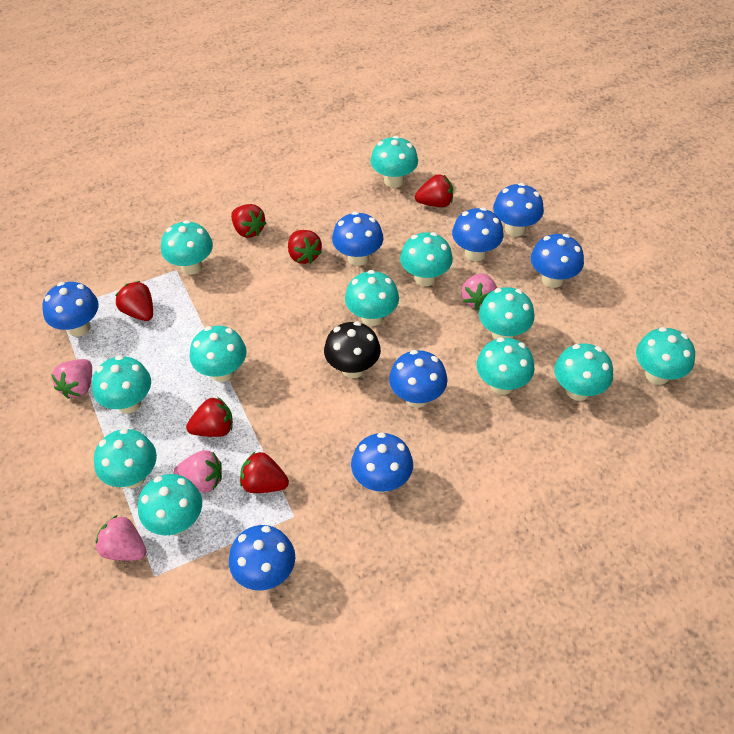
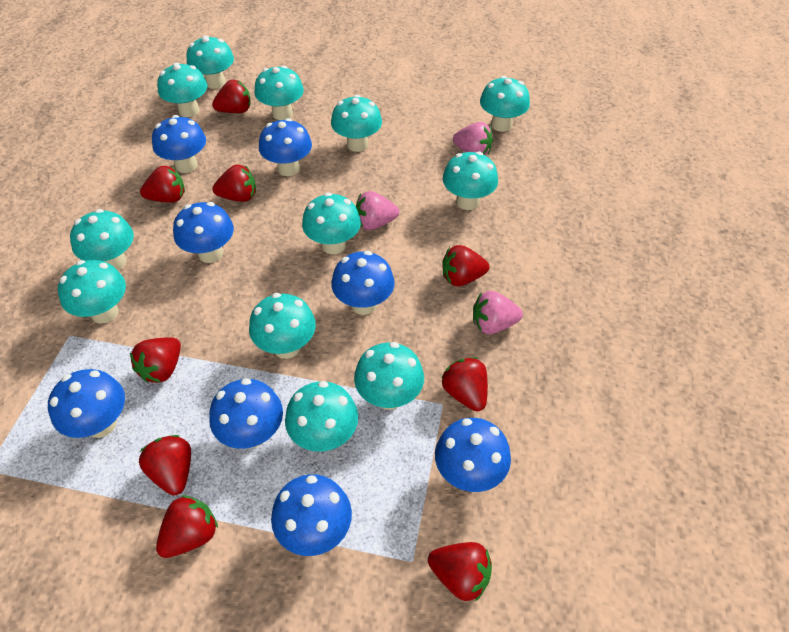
black mushroom: 1 -> 0
pink strawberry: 4 -> 3
red strawberry: 6 -> 9

